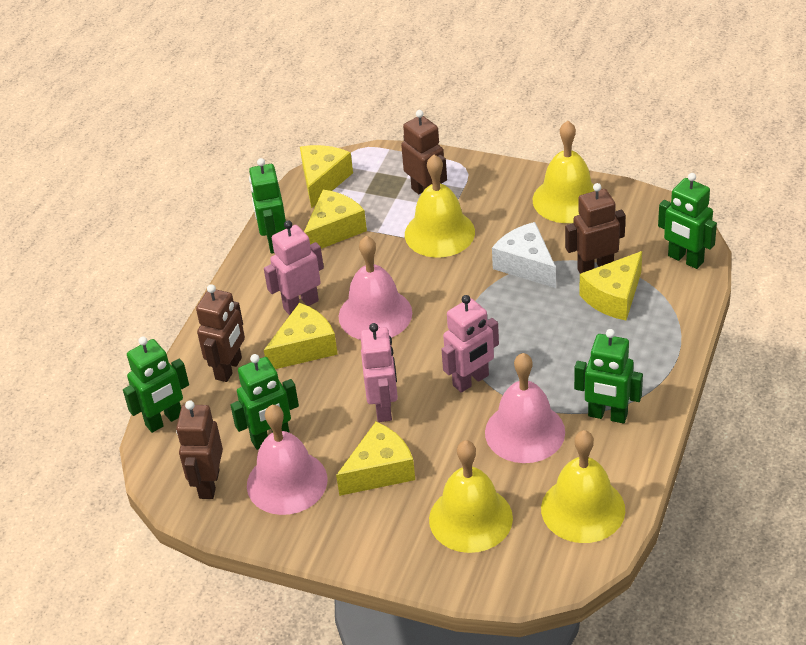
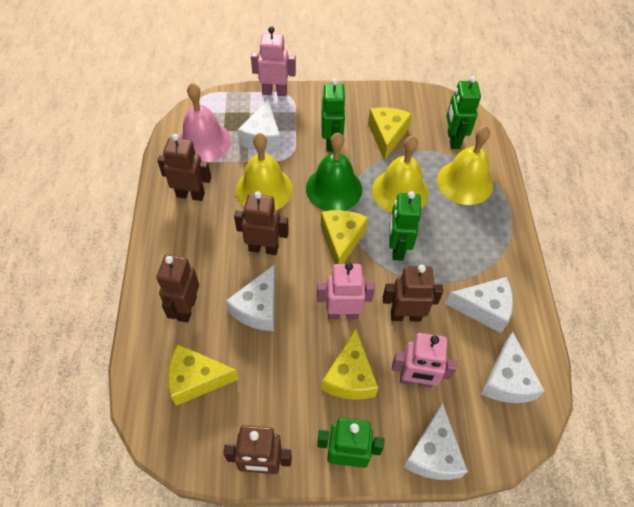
brown robot: 4 -> 5
green bell: 0 -> 1
green robot: 5 -> 4
pink bell: 3 -> 1
white cheese: 1 -> 5
yellow bell: 4 -> 3
yellow cheese: 5 -> 4

